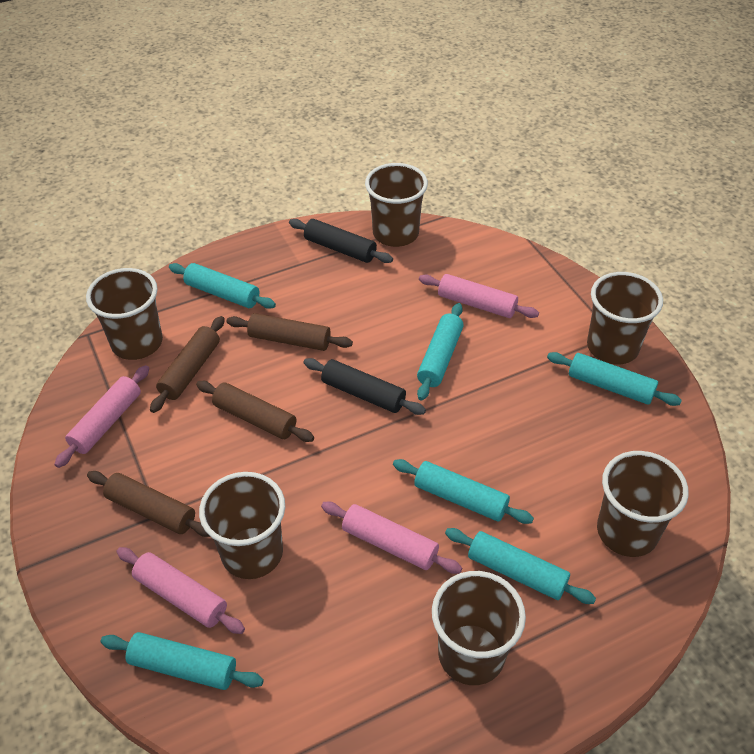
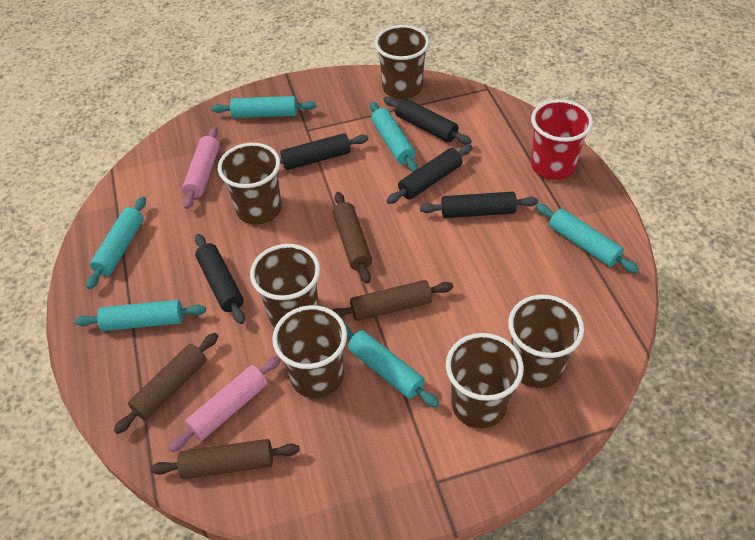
black rolling pin: 2 -> 5
pink rolling pin: 4 -> 2
red cup: 0 -> 1

